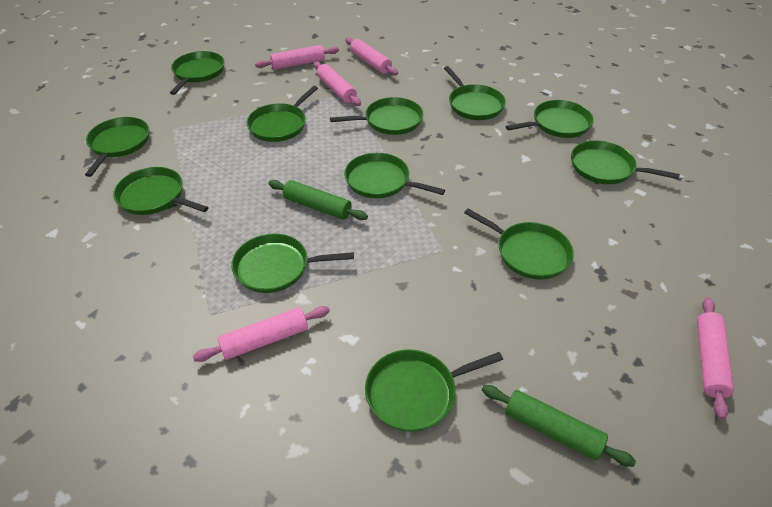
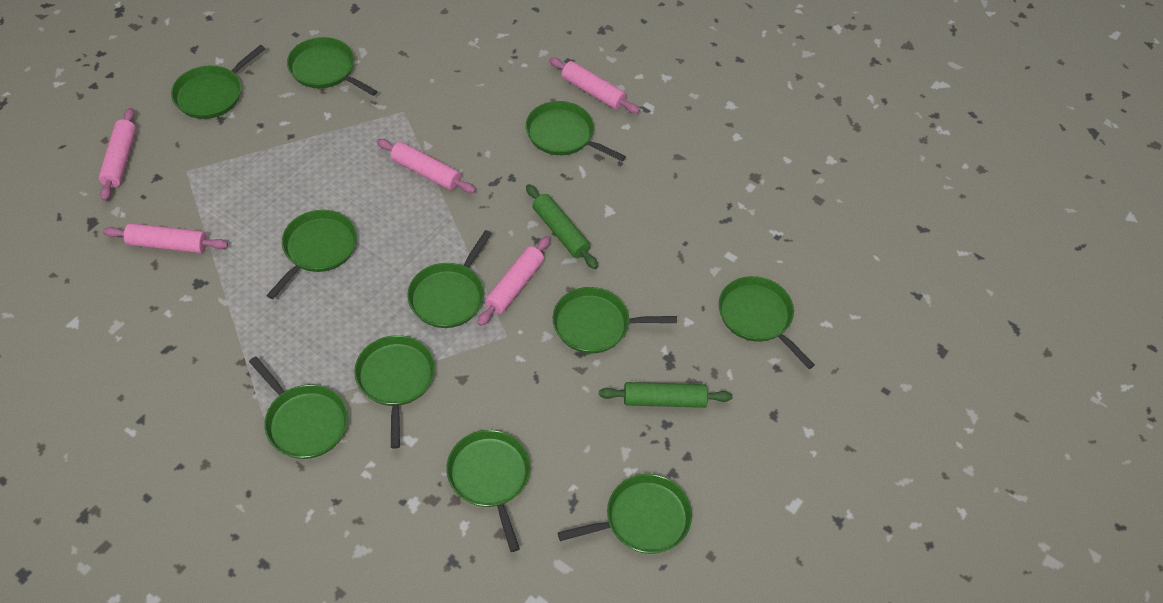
green pan: 12 -> 11

